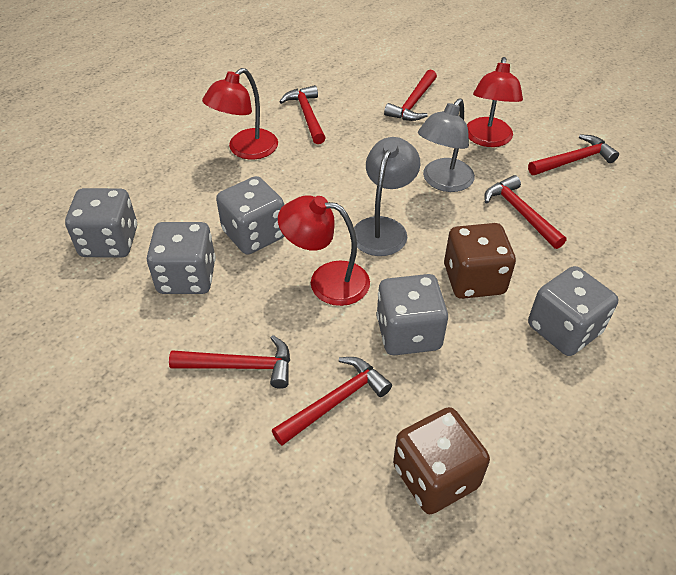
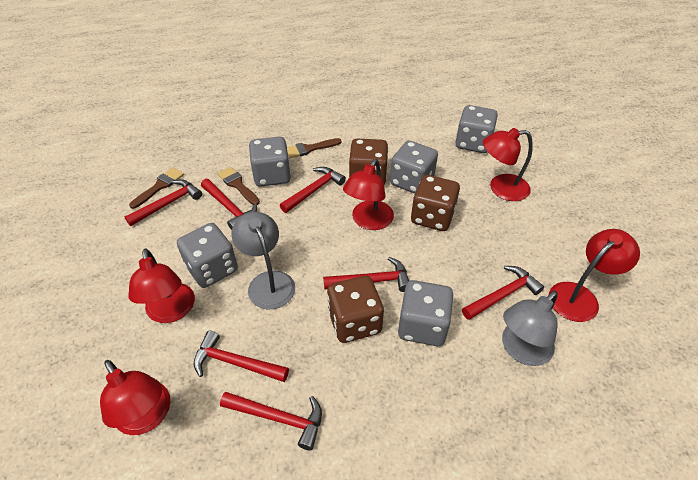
brown brush: 0 -> 3
brown dice: 2 -> 3
red hammer: 6 -> 7
red lamp: 3 -> 5

